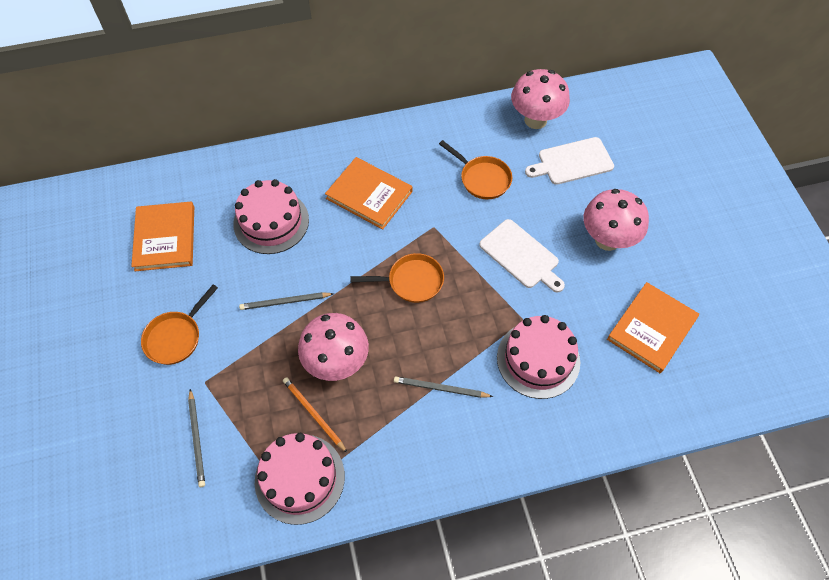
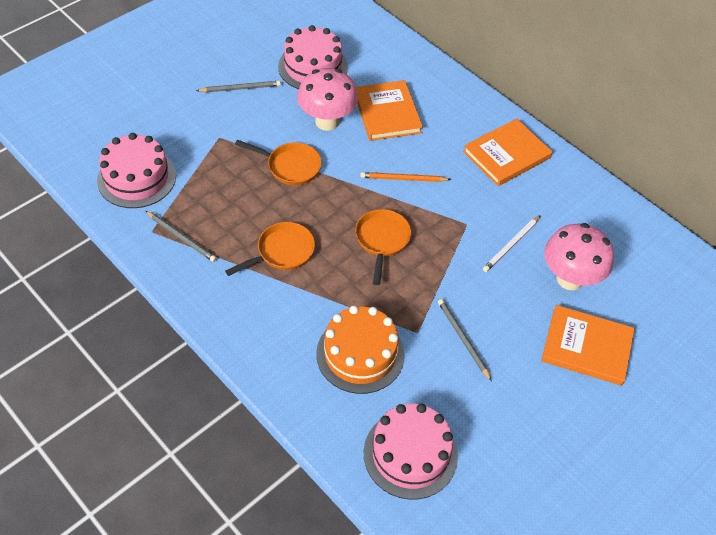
orange cake: 0 -> 1
pink mushroom: 3 -> 2
white cutting board: 2 -> 0
white pencil: 0 -> 1

